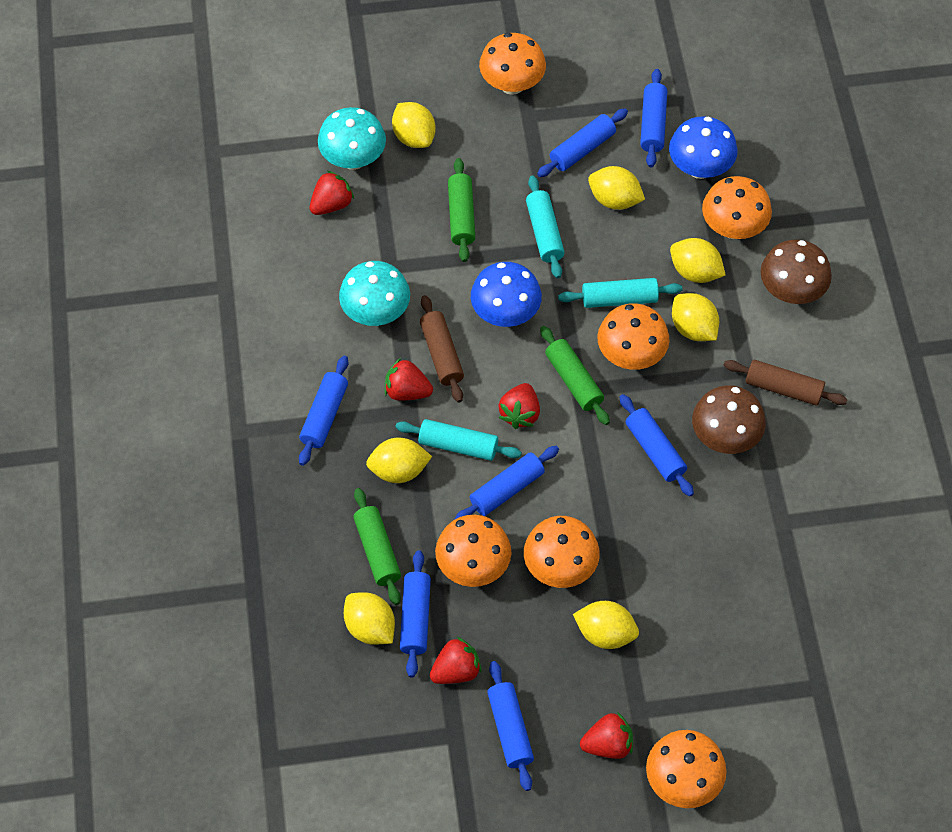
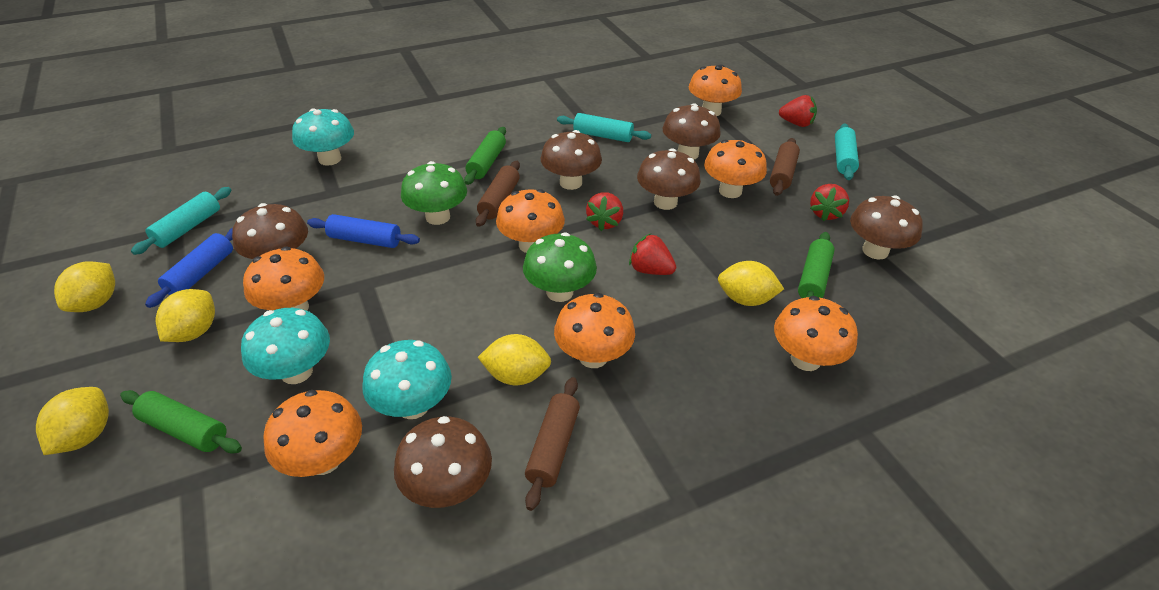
blue mushroom: 2 -> 0
blue rolling pin: 7 -> 2
brown mushroom: 2 -> 6
brown rolling pin: 2 -> 3
green mushroom: 0 -> 2
orange mushroom: 6 -> 7
red strawberry: 5 -> 4
turquoise mushroom: 2 -> 3
yellow lemon: 7 -> 5

